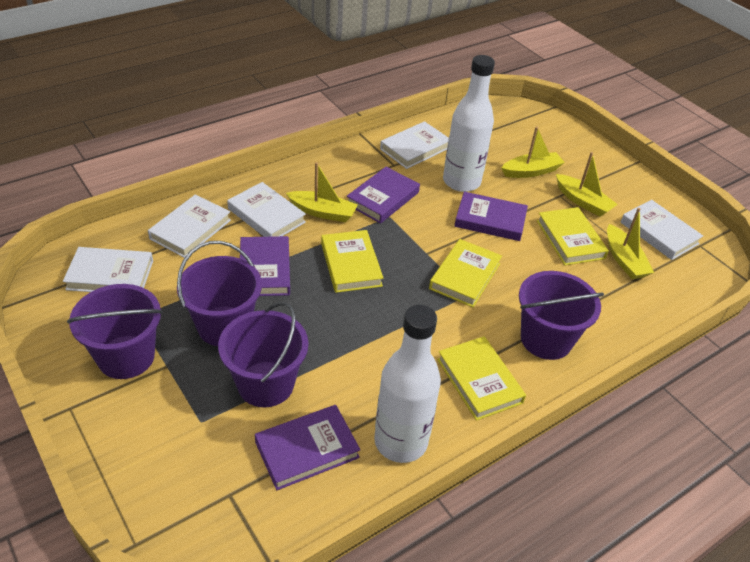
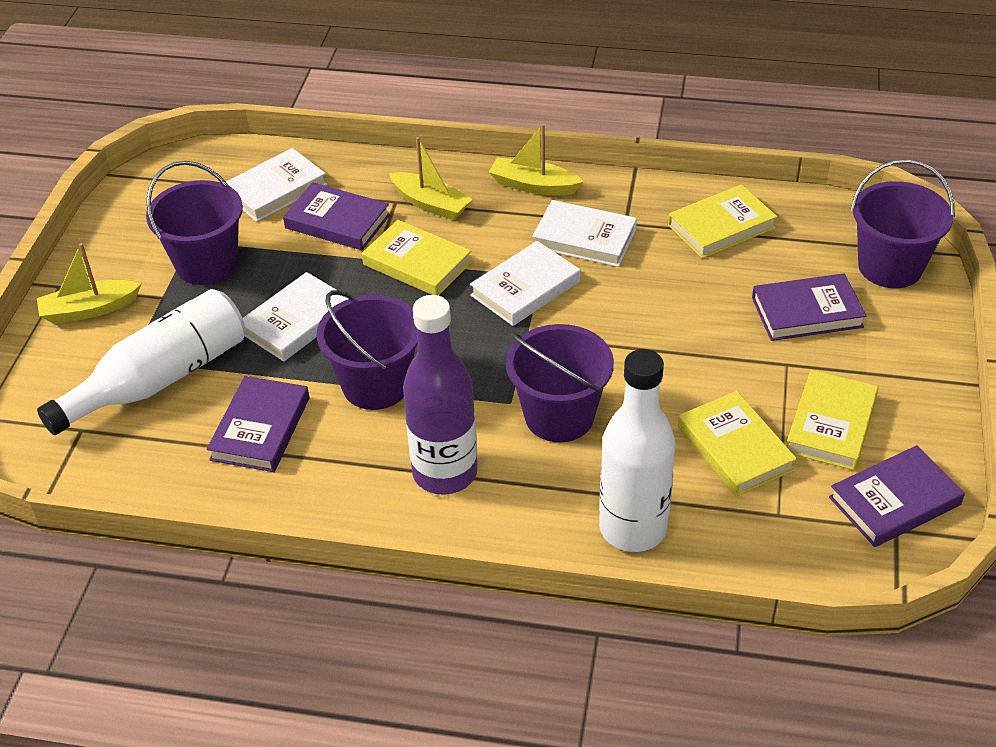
purple bottle: 0 -> 1
white book: 5 -> 4
yellow boat: 4 -> 3

